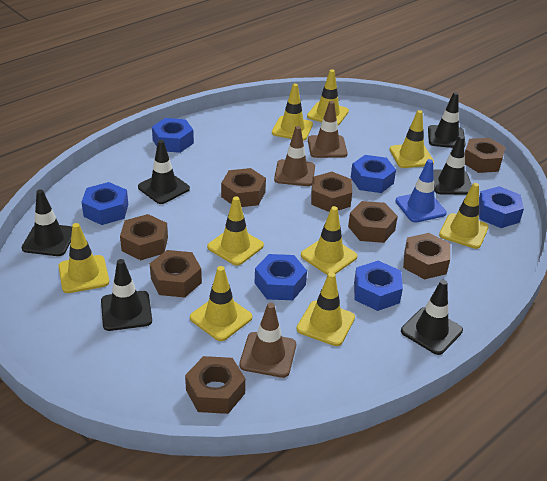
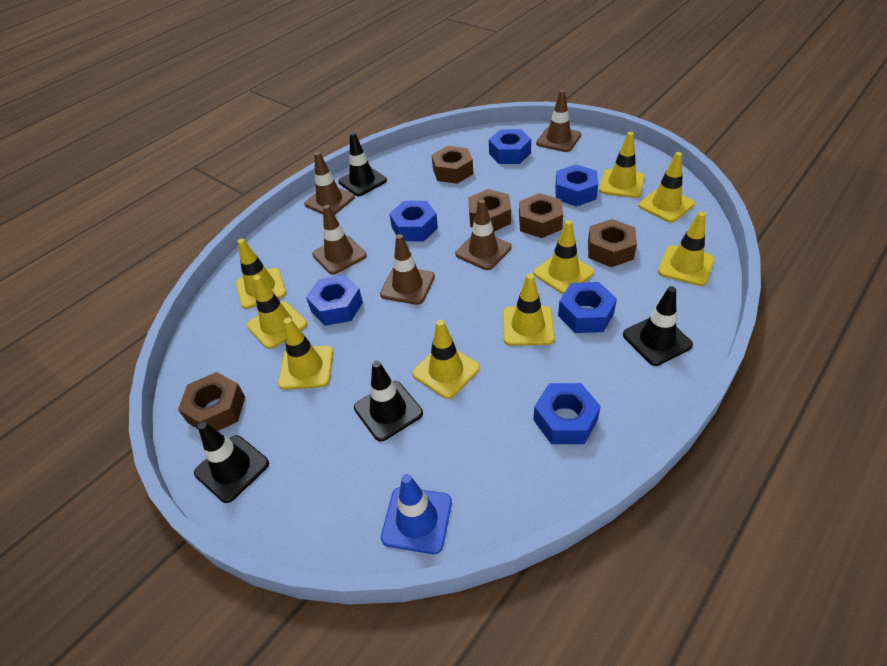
black traffic cone: 6 -> 4
brown nut: 8 -> 5
brown traffic cone: 3 -> 5

